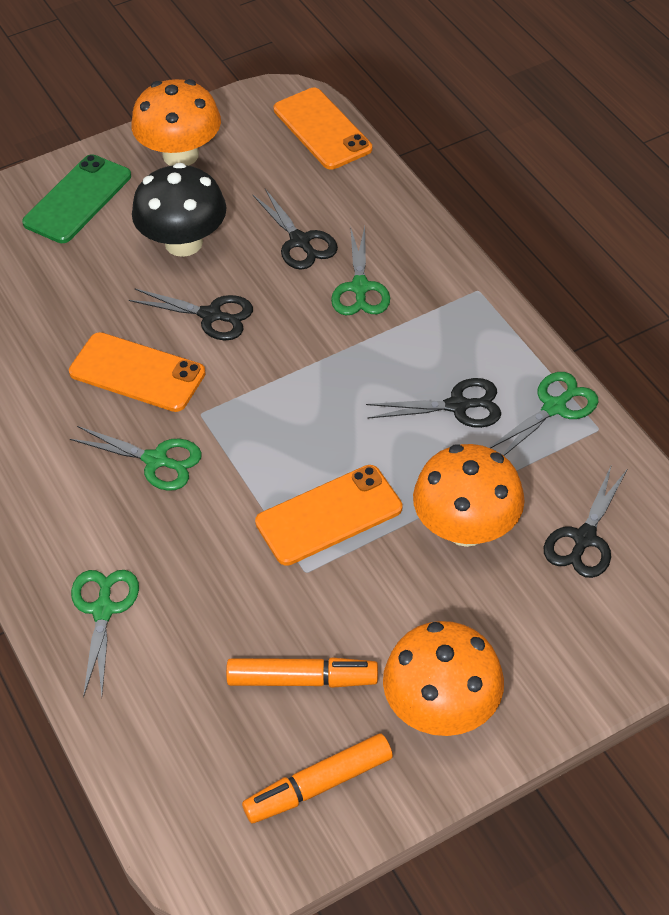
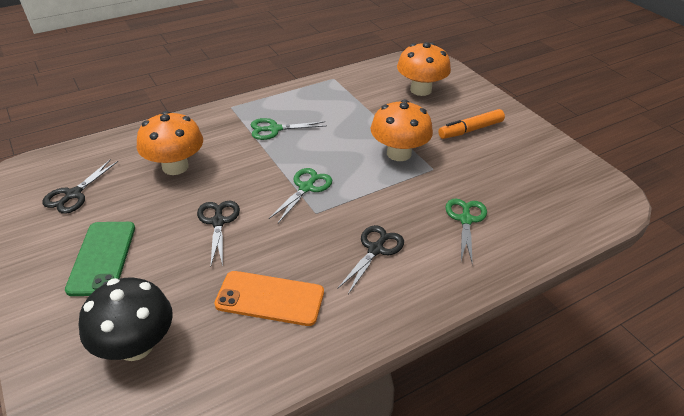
black scissors: 4 -> 3
green scissors: 4 -> 3
orange marker: 2 -> 1
orange phone: 3 -> 1

